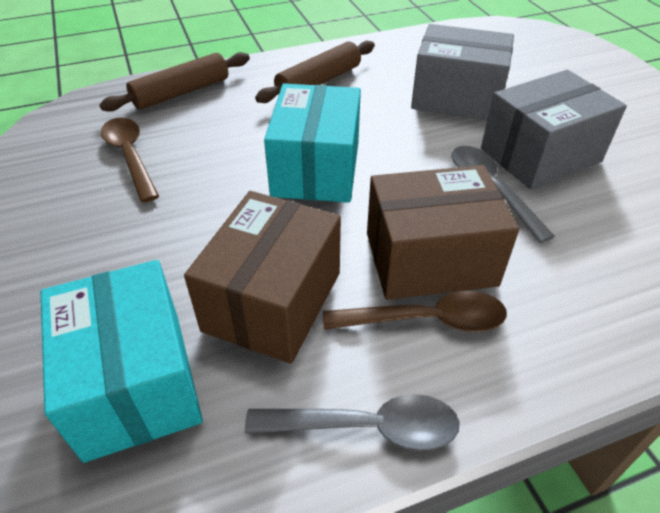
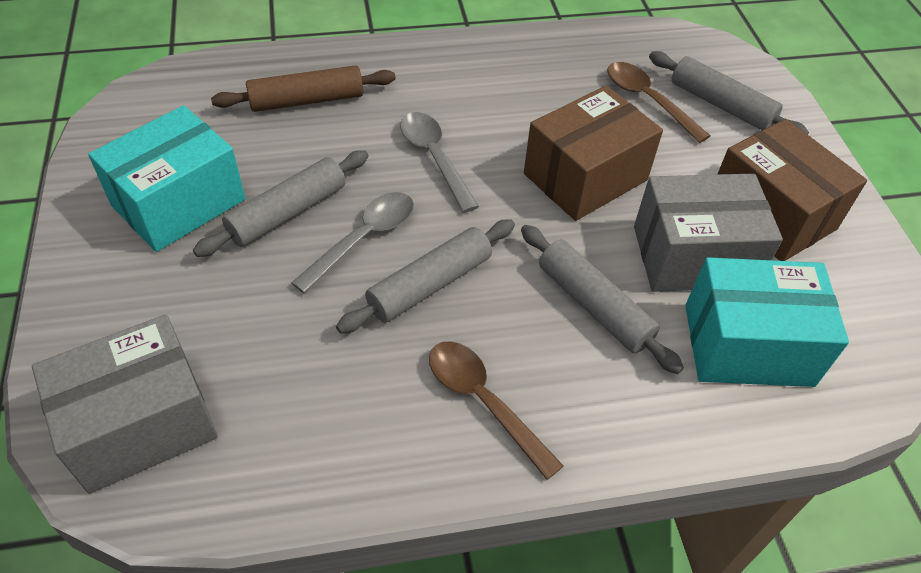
brown rolling pin: 2 -> 1
grey rolling pin: 0 -> 4

